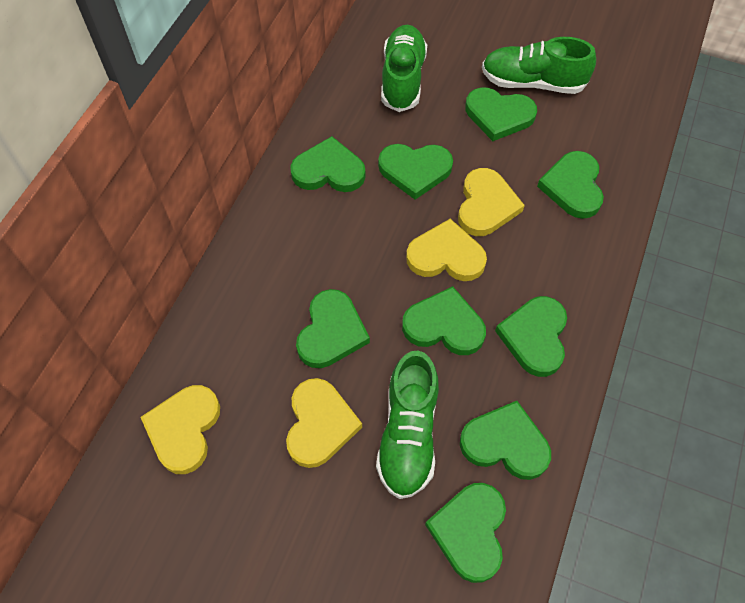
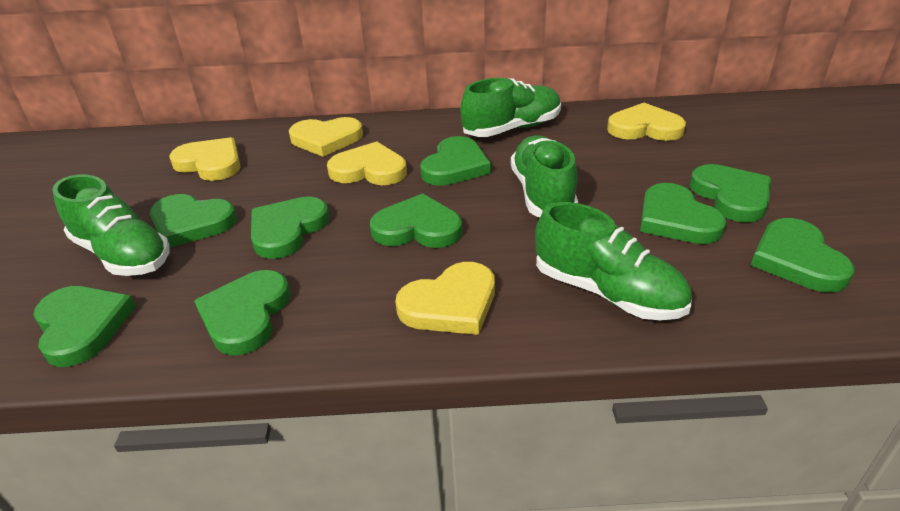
green shoe: 3 -> 4
yellow heart: 4 -> 5

